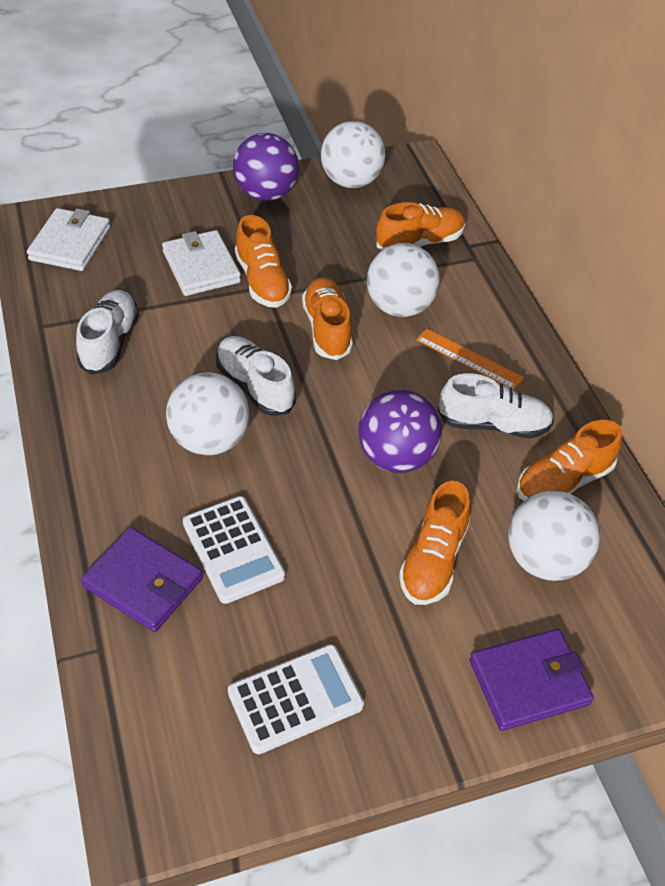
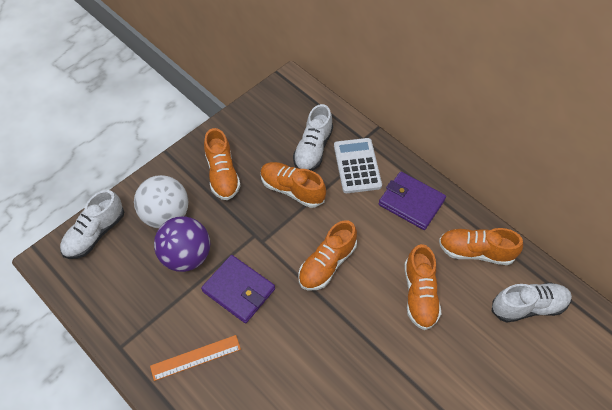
purple ball: 2 -> 1
white ball: 4 -> 1
white calculator: 2 -> 1
white wallet: 2 -> 0

